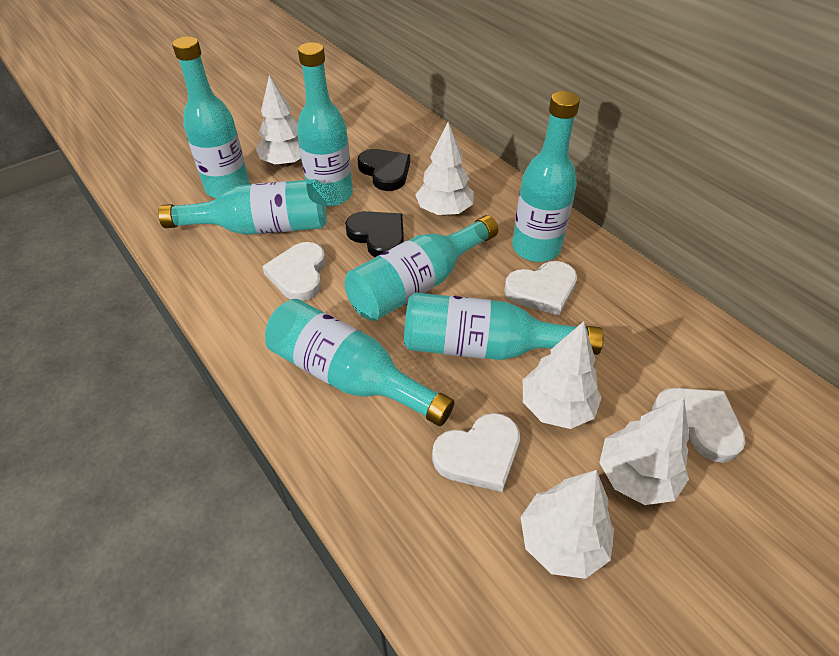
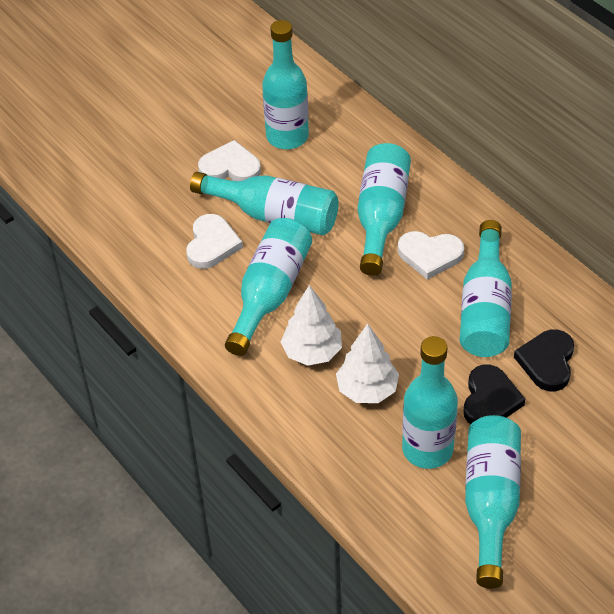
white heart: 4 -> 3
white tree: 5 -> 2

